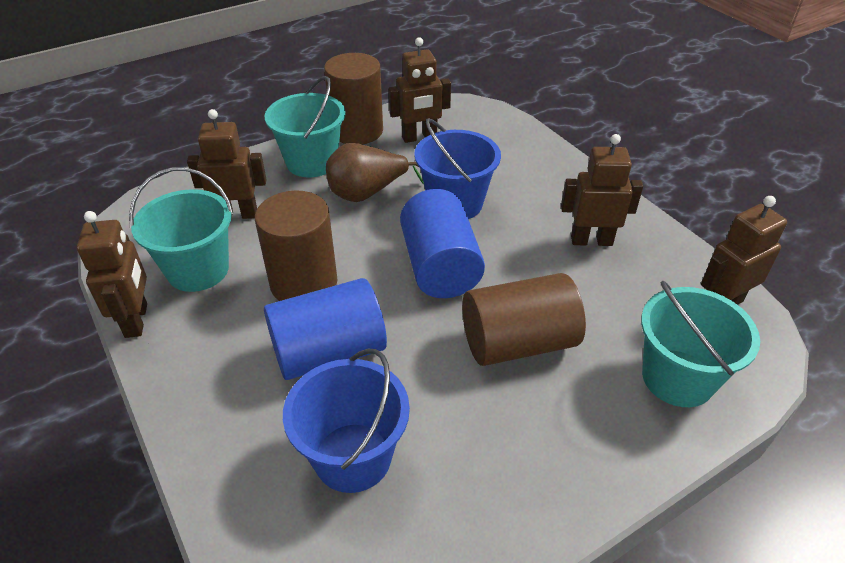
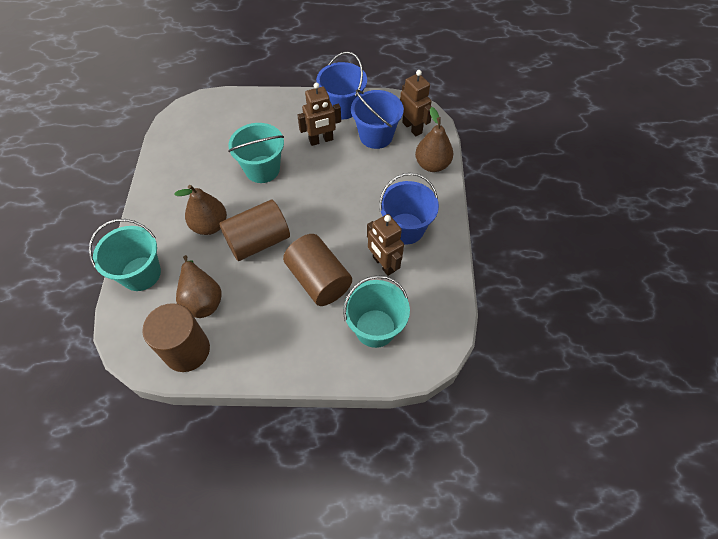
blue bucket: 2 -> 3
blue cylinder: 2 -> 0
brown pear: 1 -> 3
brown robot: 5 -> 3

